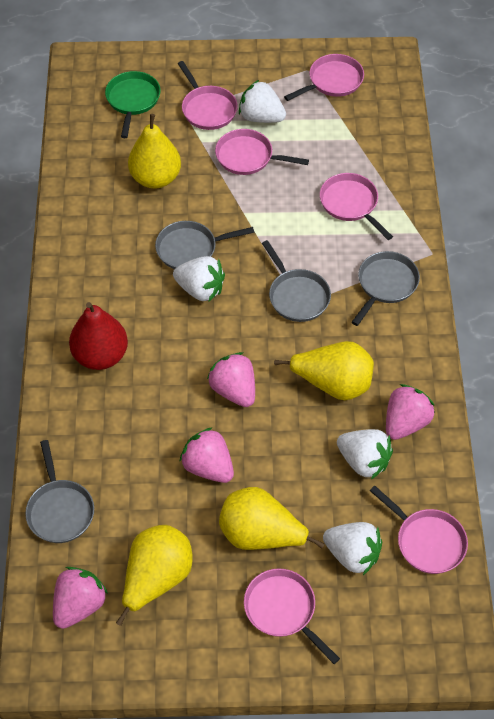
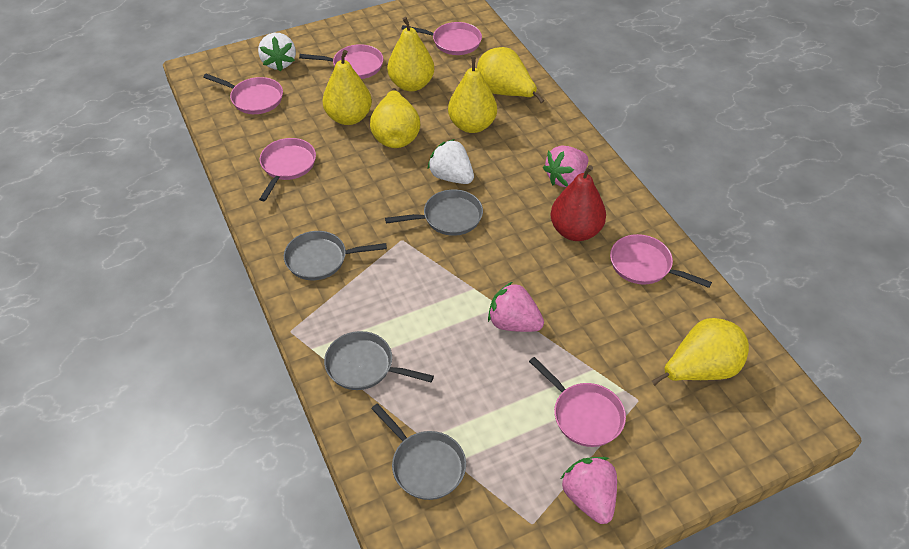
green pan: 1 -> 0
pink strawberry: 4 -> 3
white strawberry: 4 -> 2
yellow pear: 4 -> 6

